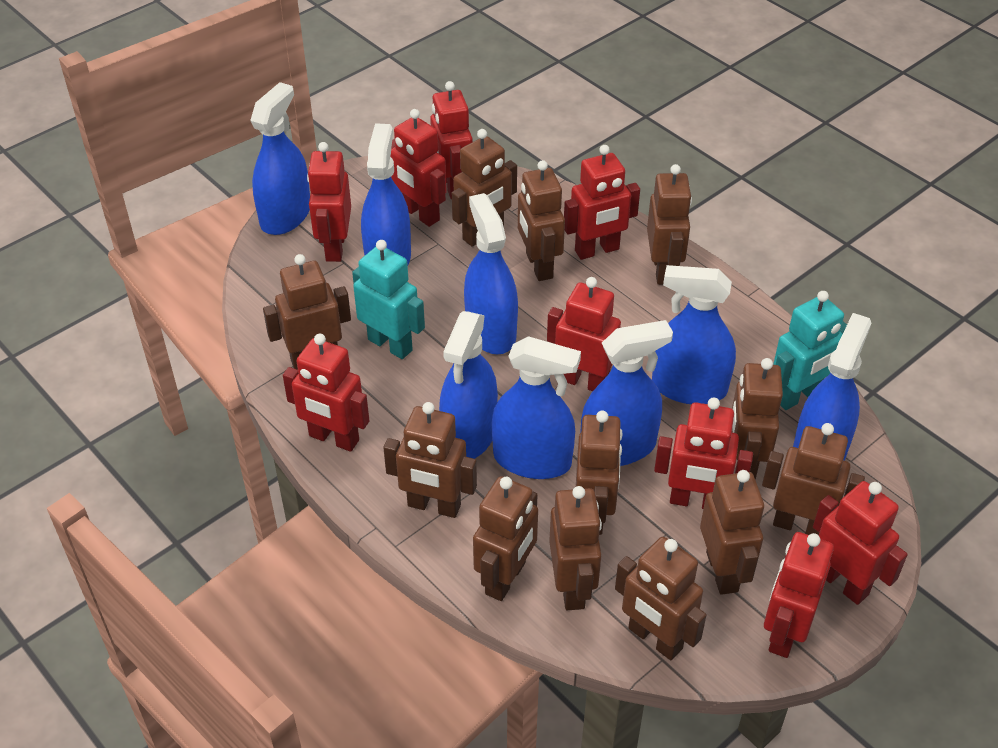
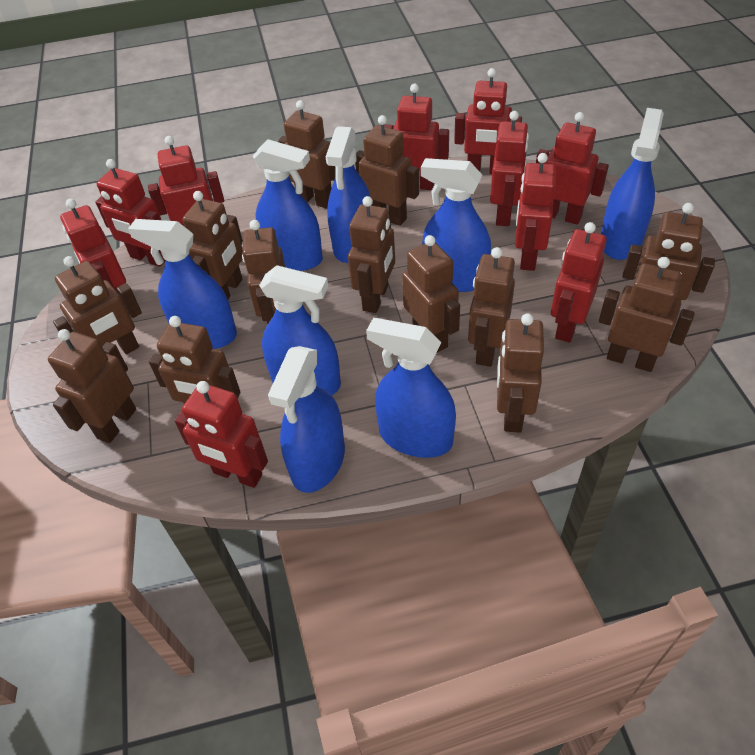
brown robot: 12 -> 13
red robot: 9 -> 10
turquoise robot: 2 -> 0

